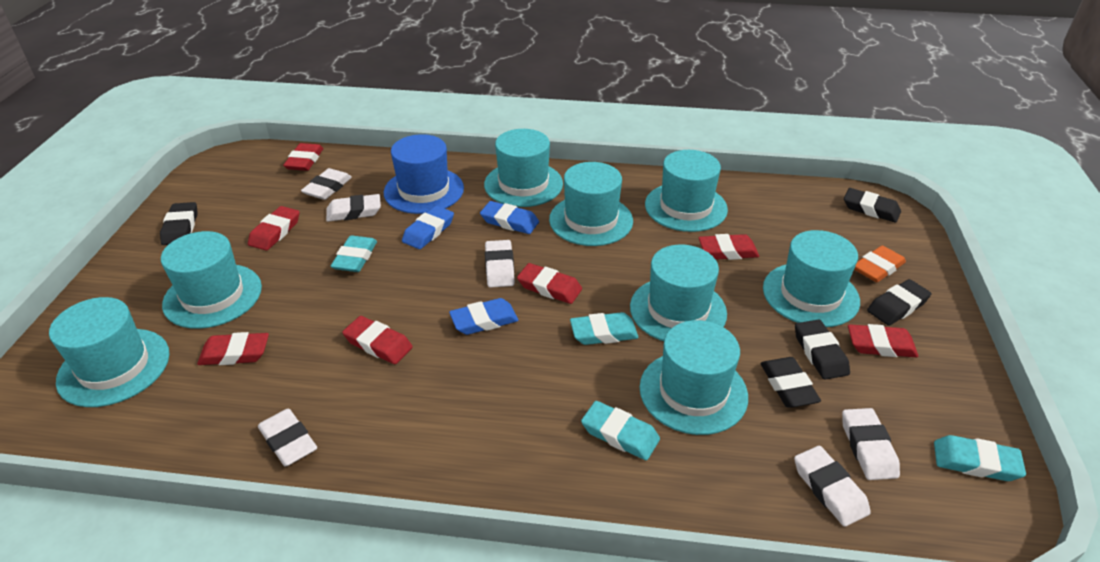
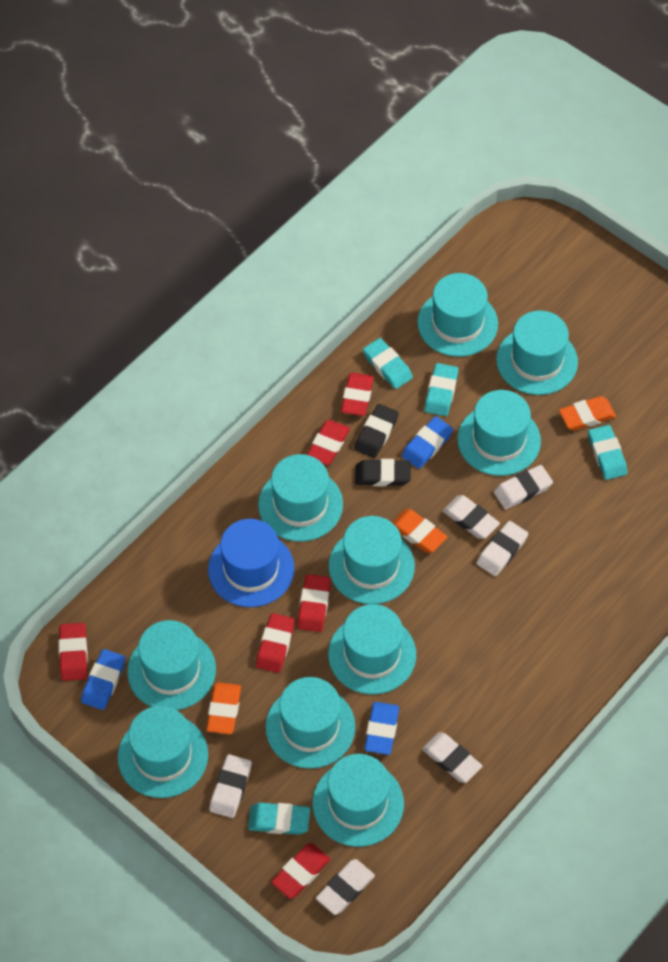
black eraser: 5 -> 2
orange eraser: 1 -> 3
red eraser: 7 -> 6
turquoise hat: 8 -> 10

